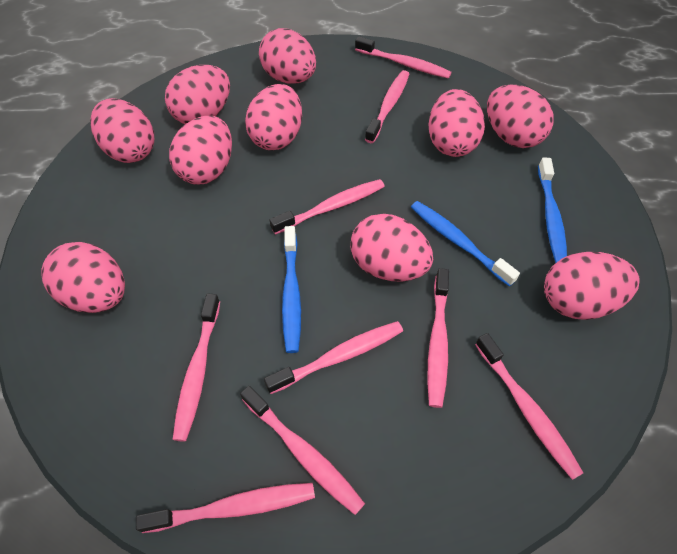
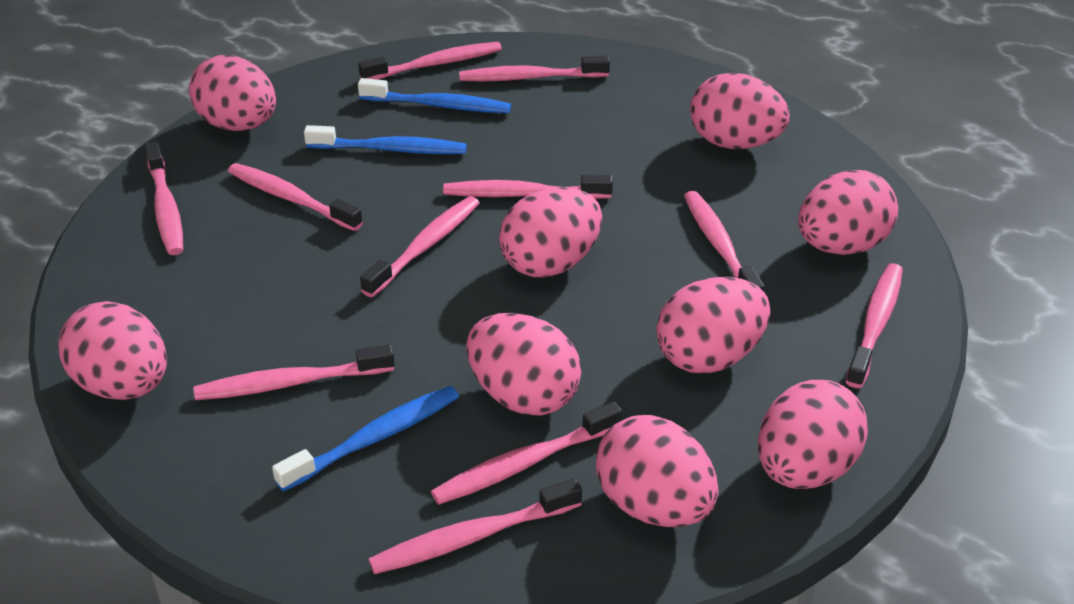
pink egg: 10 -> 9
pink toothbrush: 9 -> 11

